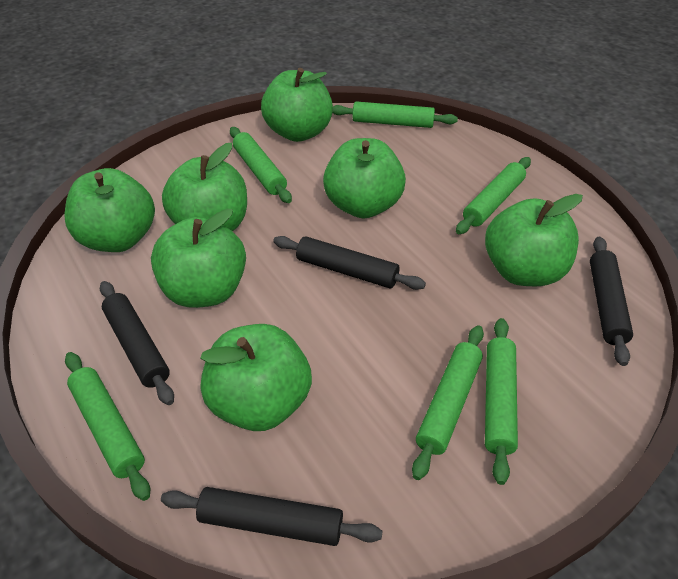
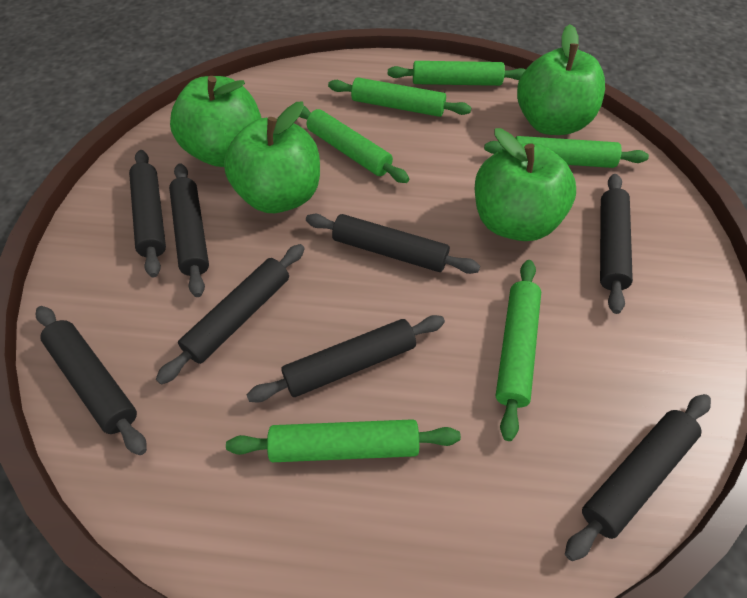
black rolling pin: 4 -> 8
green apple: 7 -> 4

